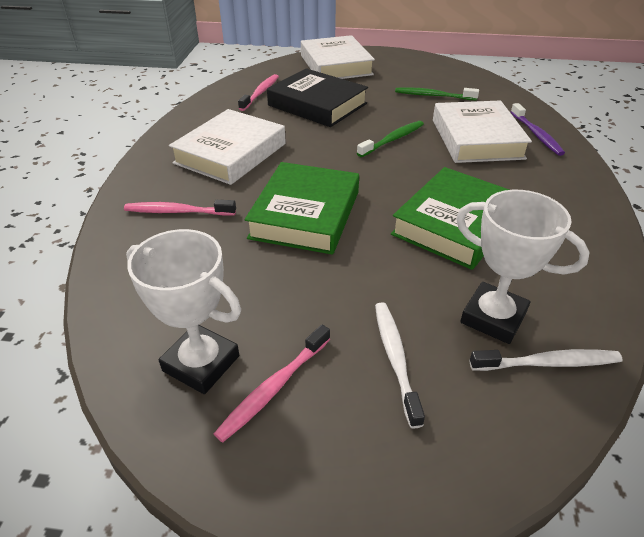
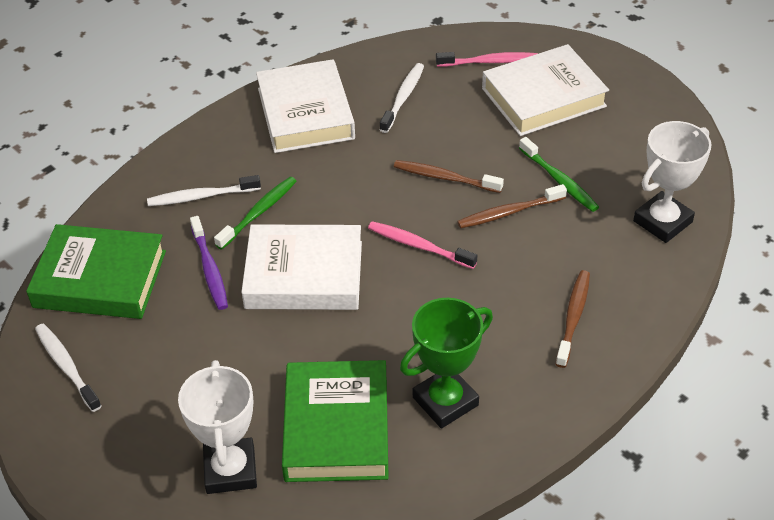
black book: 1 -> 0
brown toothbrush: 0 -> 3
green trophy: 0 -> 1
pink toothbrush: 3 -> 2
white toothbrush: 2 -> 3

